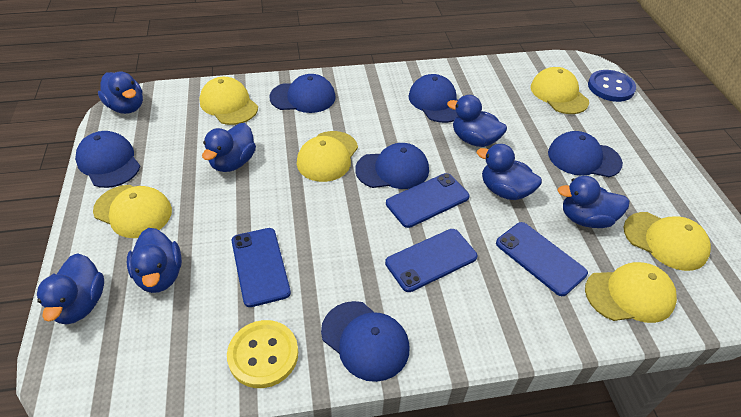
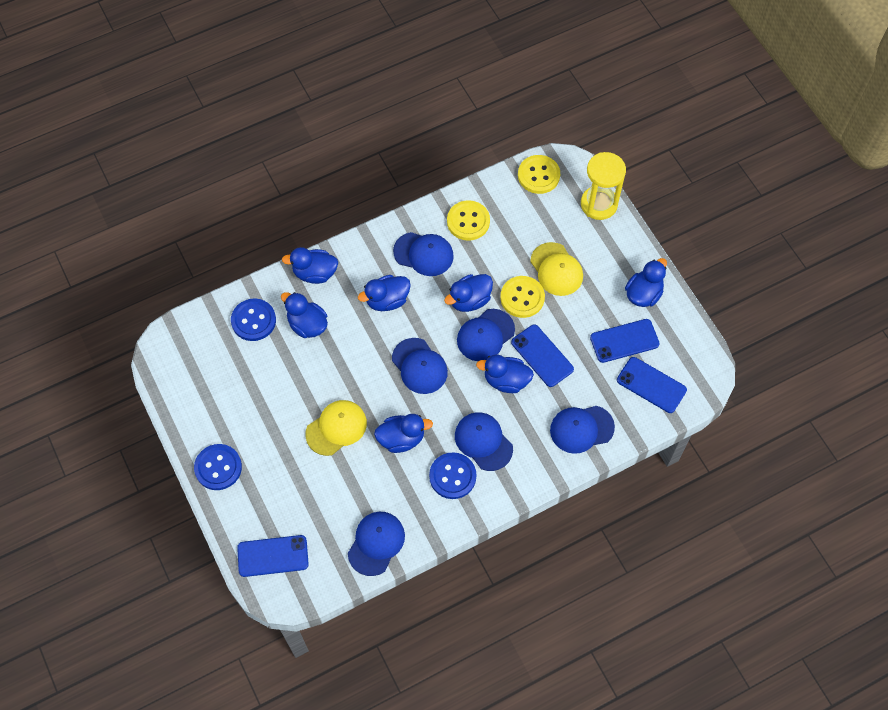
blue button: 1 -> 3
yellow button: 1 -> 3
yellow cap: 6 -> 2
yellow hourglass: 0 -> 1

